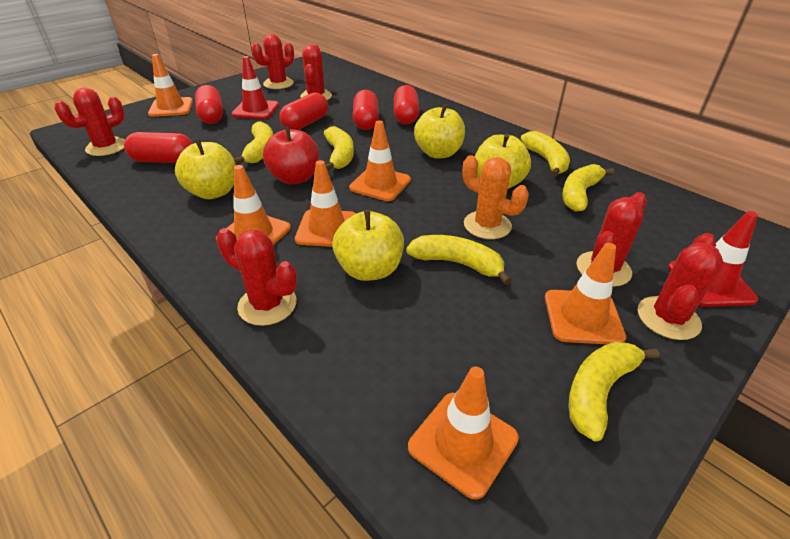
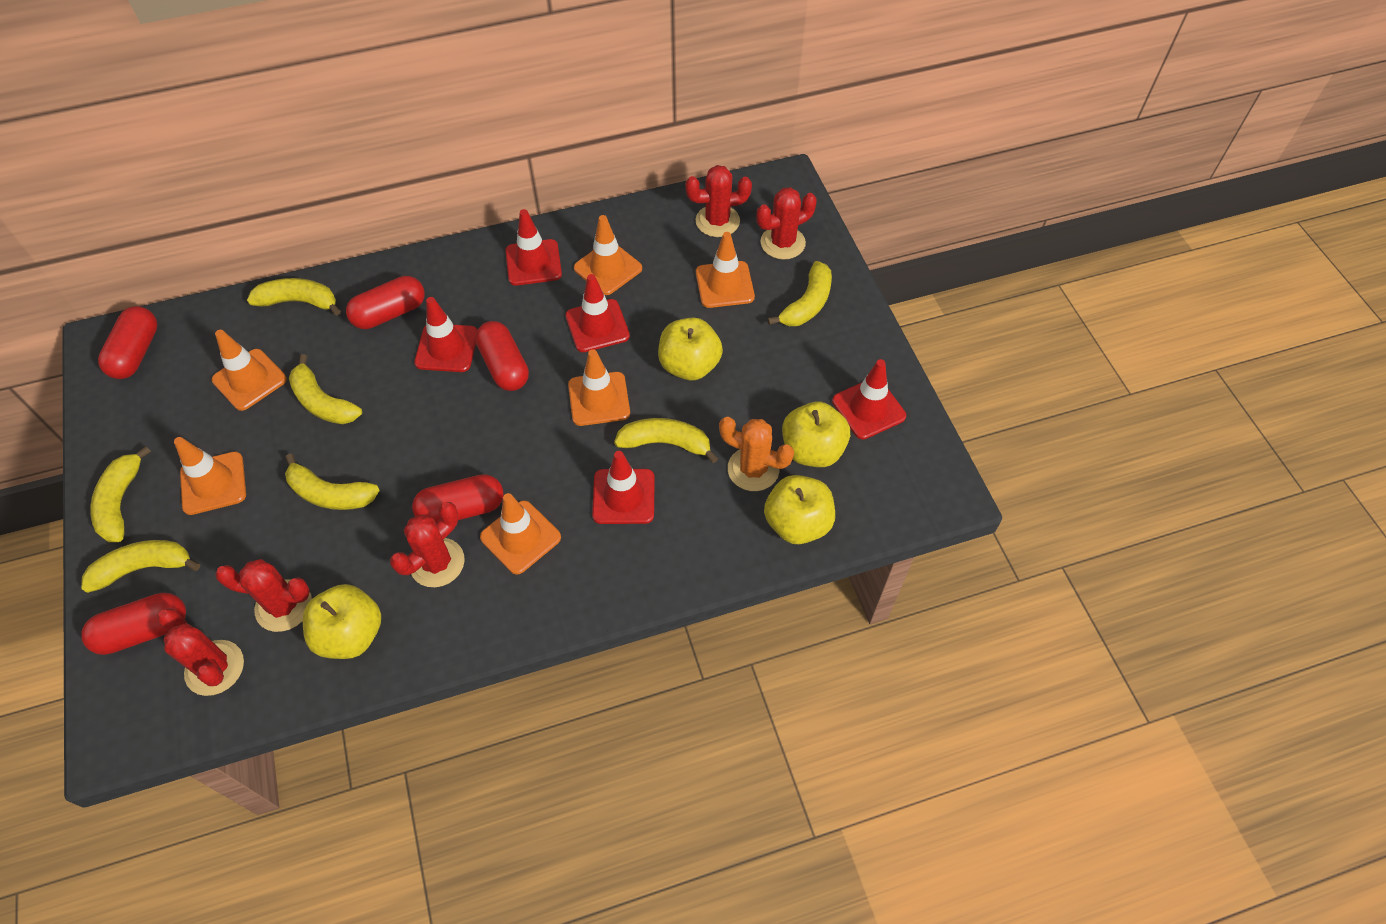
red apple: 1 -> 0
red cactus: 6 -> 5
red traffic cone: 2 -> 5
yellow banana: 6 -> 7

